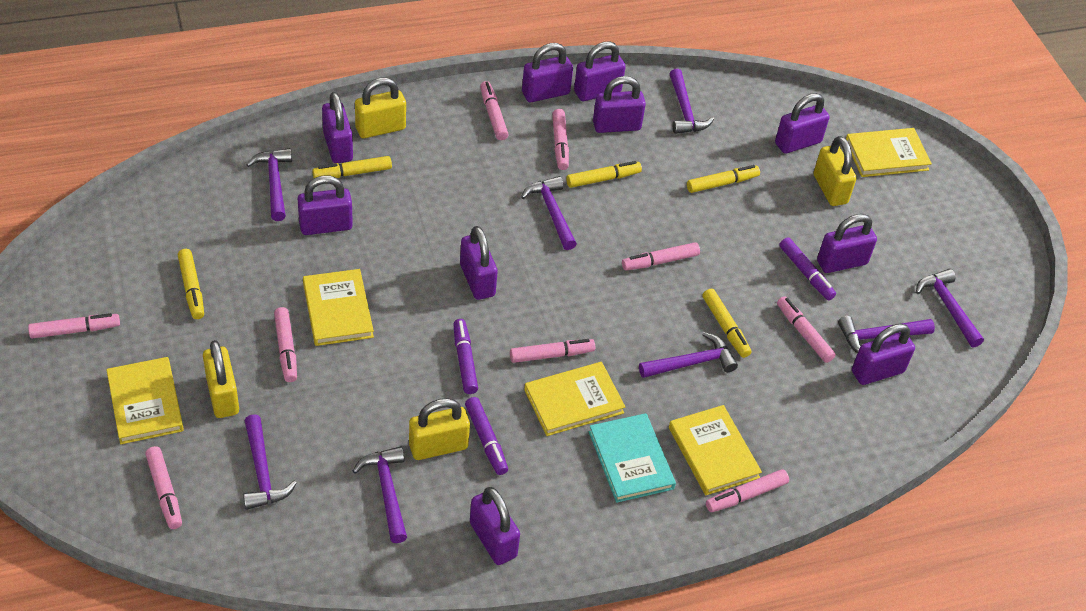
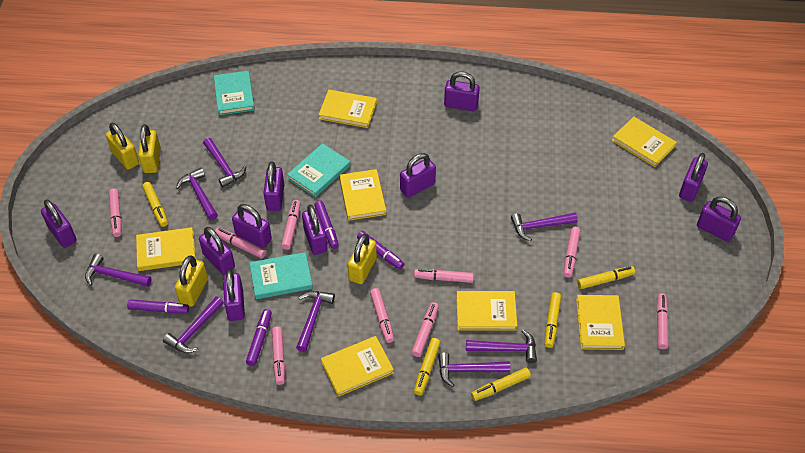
purple marker: 3 -> 4
turquoise book: 1 -> 3
yellow book: 5 -> 7

